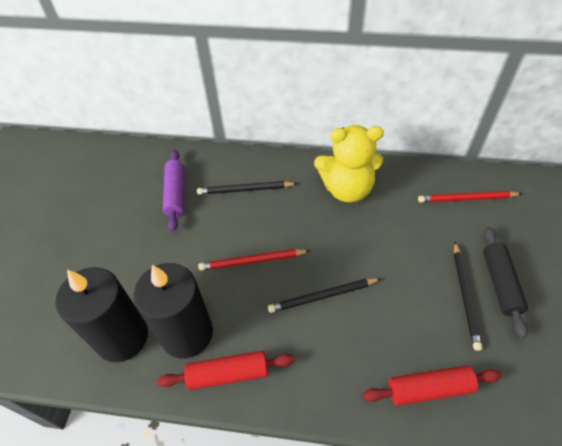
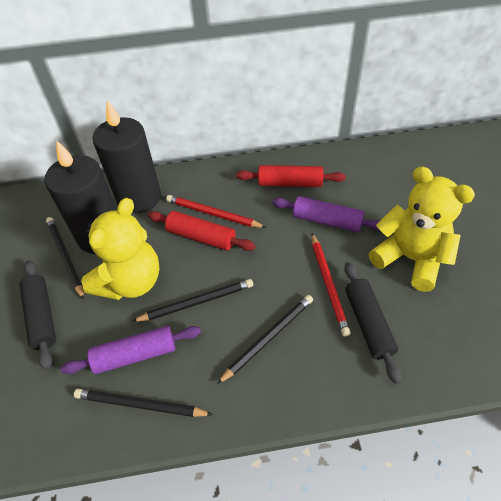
black pencil: 3 -> 4
black rolling pin: 1 -> 2
purple rolling pin: 1 -> 2
yellow teddy bear: 1 -> 2

